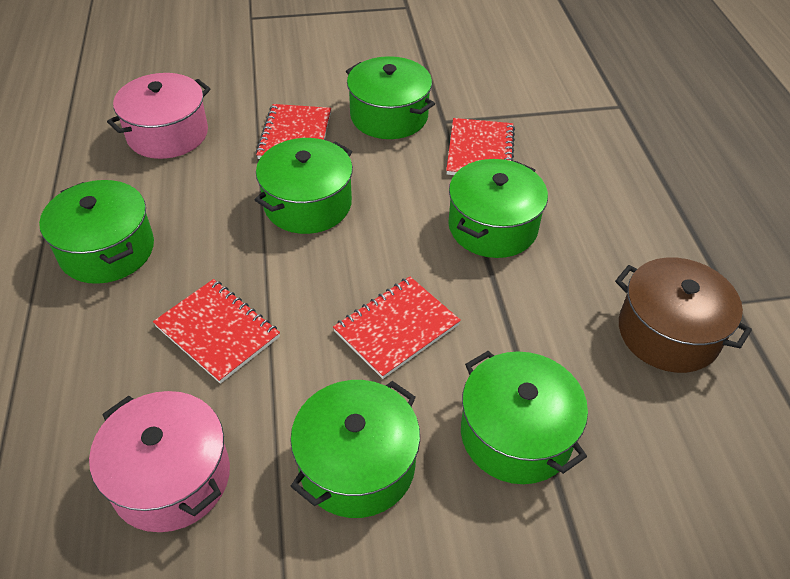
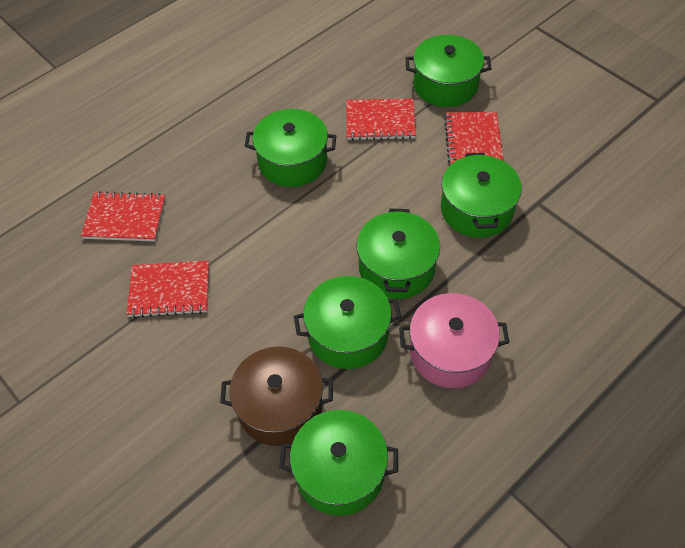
pink pot: 2 -> 1

